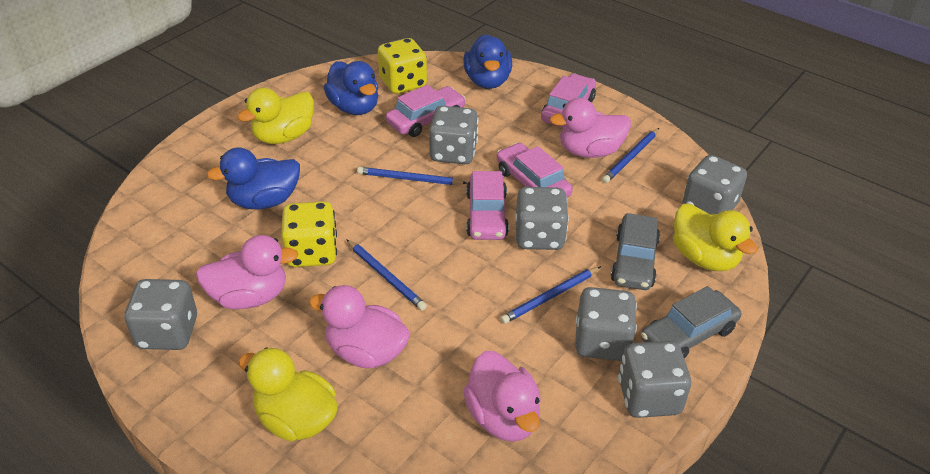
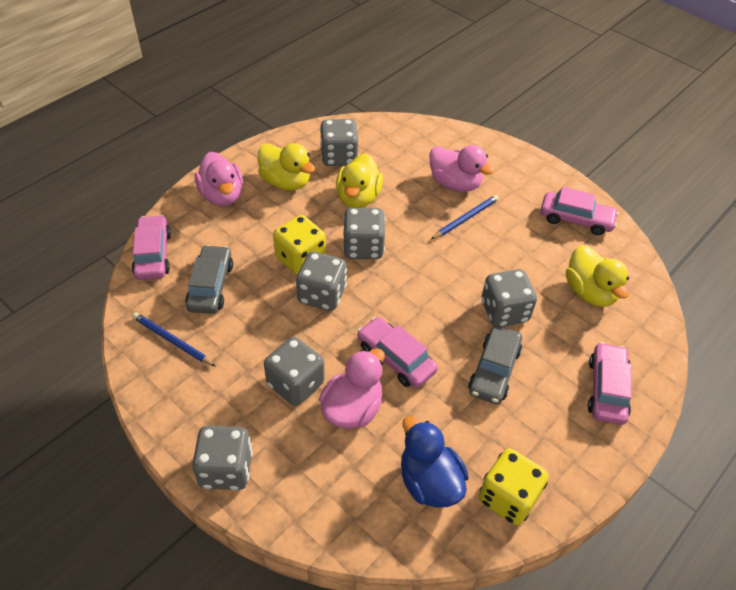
blue duck: 3 -> 1
blue pencil: 4 -> 2
pink duck: 4 -> 3

